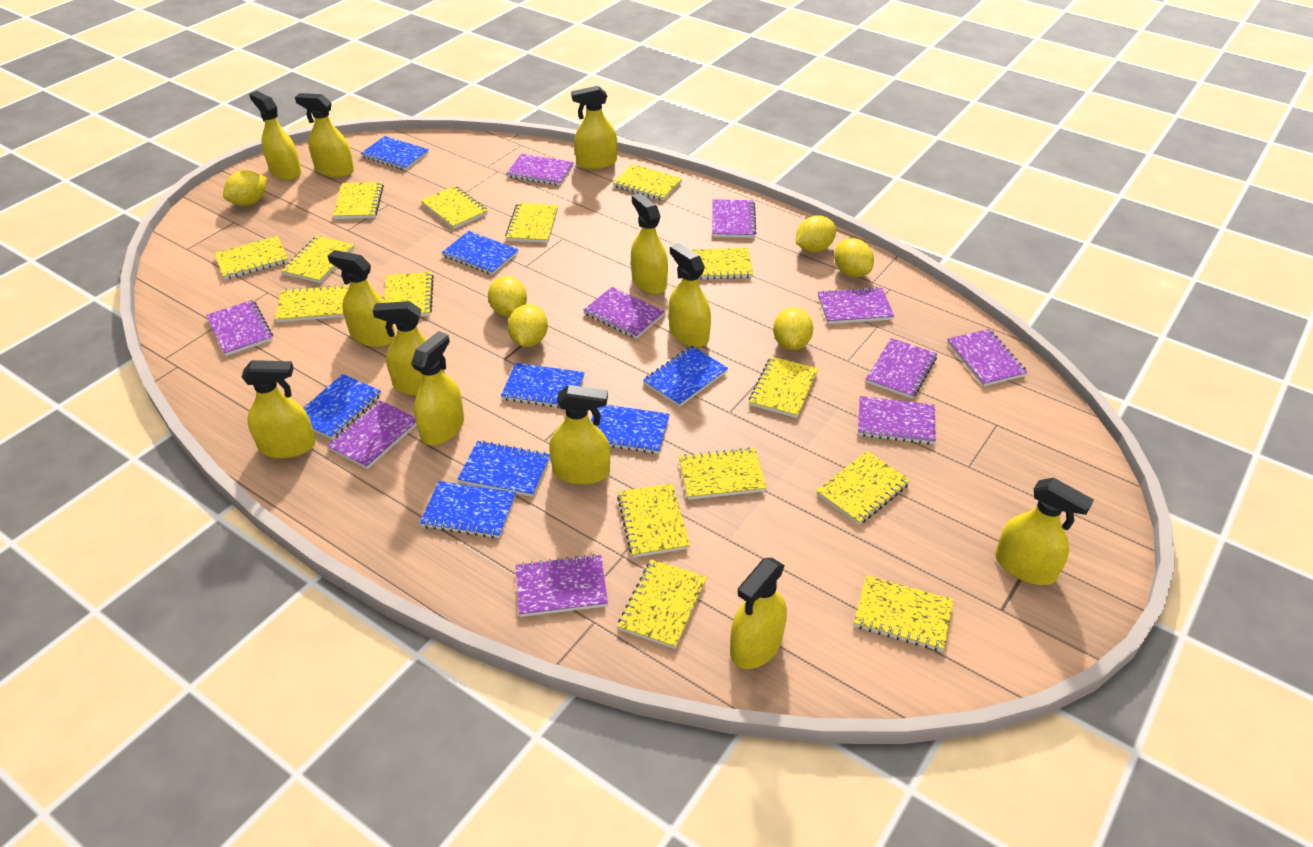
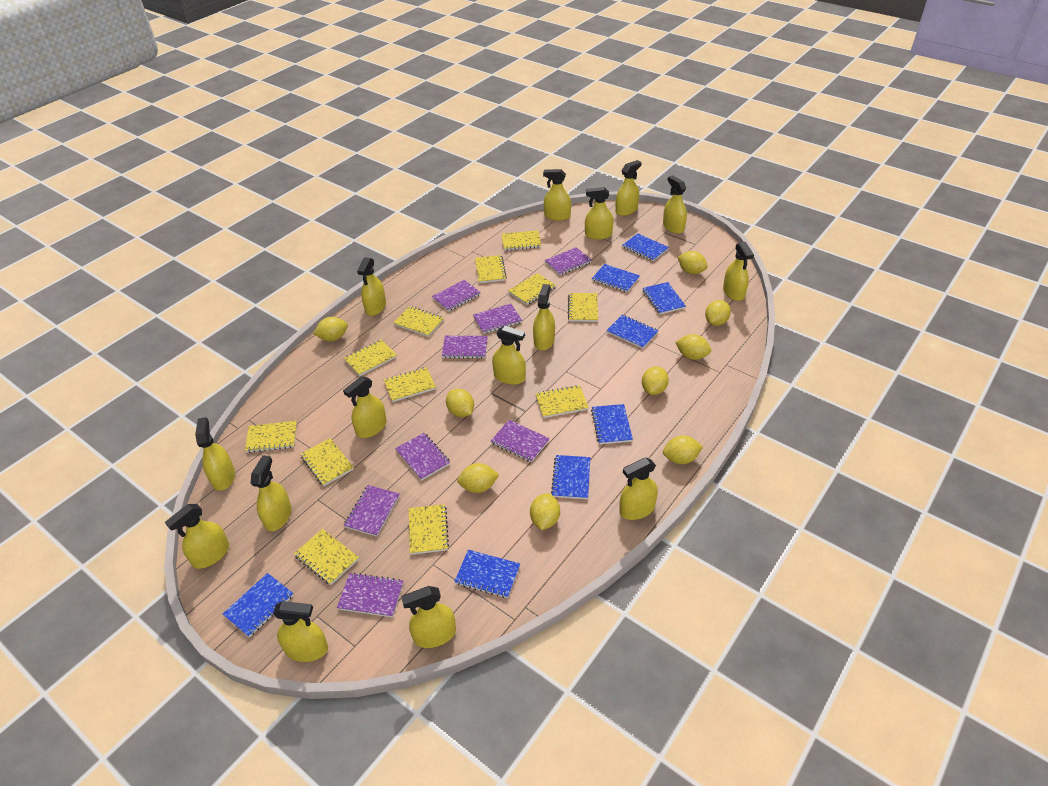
purple notebook: 10 -> 8
yellow lemon: 6 -> 9
yellow notebook: 15 -> 12
yellow spray bottle: 12 -> 15

